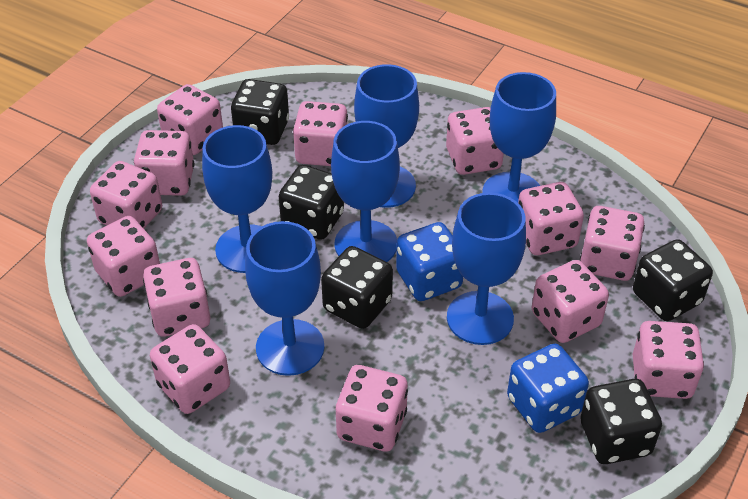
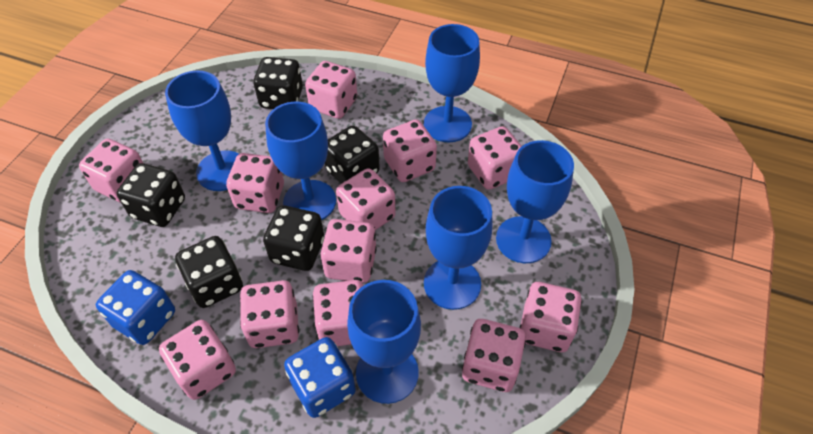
pink dice: 13 -> 12

